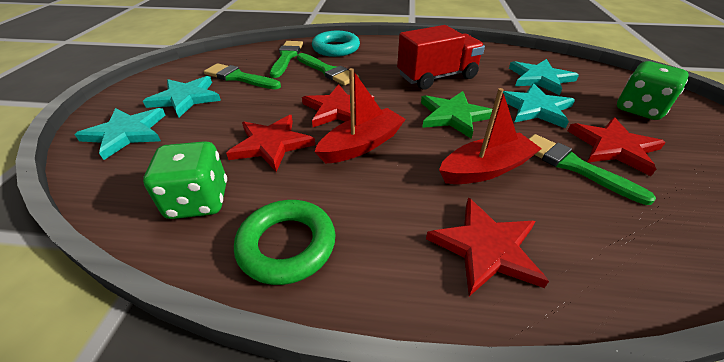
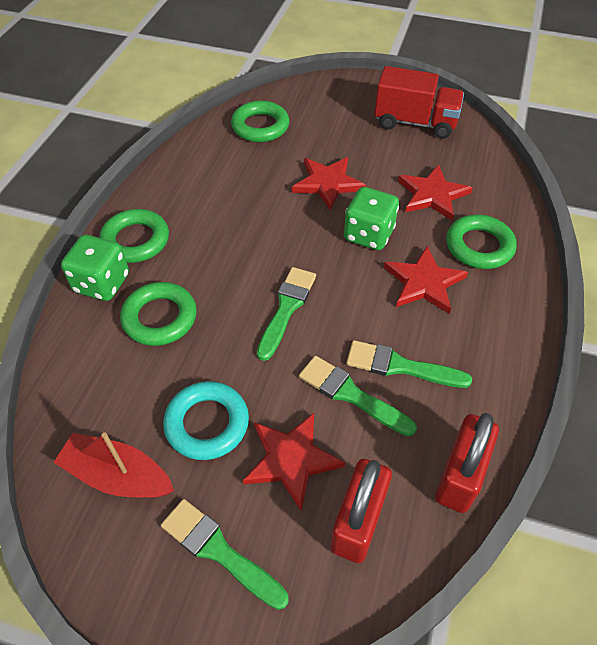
green ring: 1 -> 4
green star: 1 -> 0
red boat: 2 -> 1
red padlock: 0 -> 2
turquoise star: 4 -> 0

